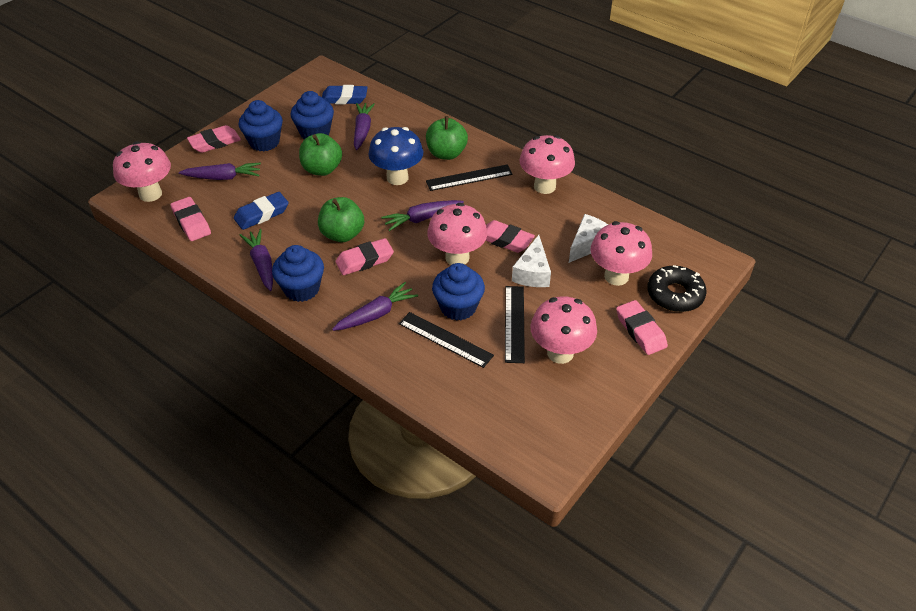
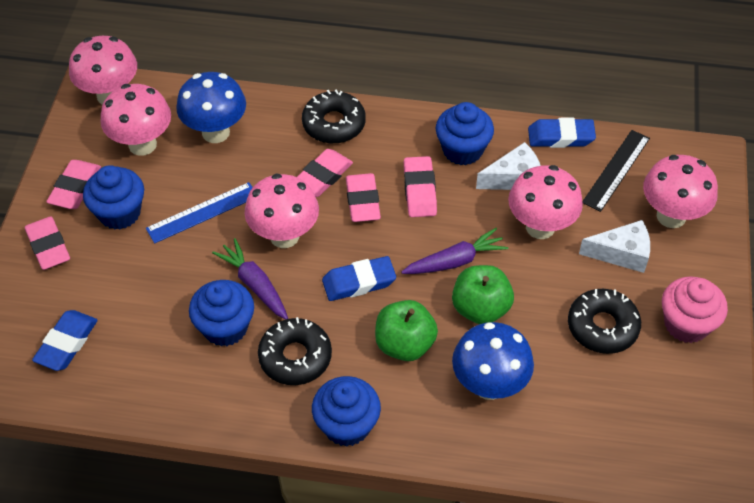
black donut: 1 -> 3
black ruler: 3 -> 1
blue eraser: 2 -> 3
blue mushroom: 1 -> 2
blue ruler: 0 -> 1
green apple: 3 -> 2
pink cupcake: 0 -> 1
purple carrot: 5 -> 2

